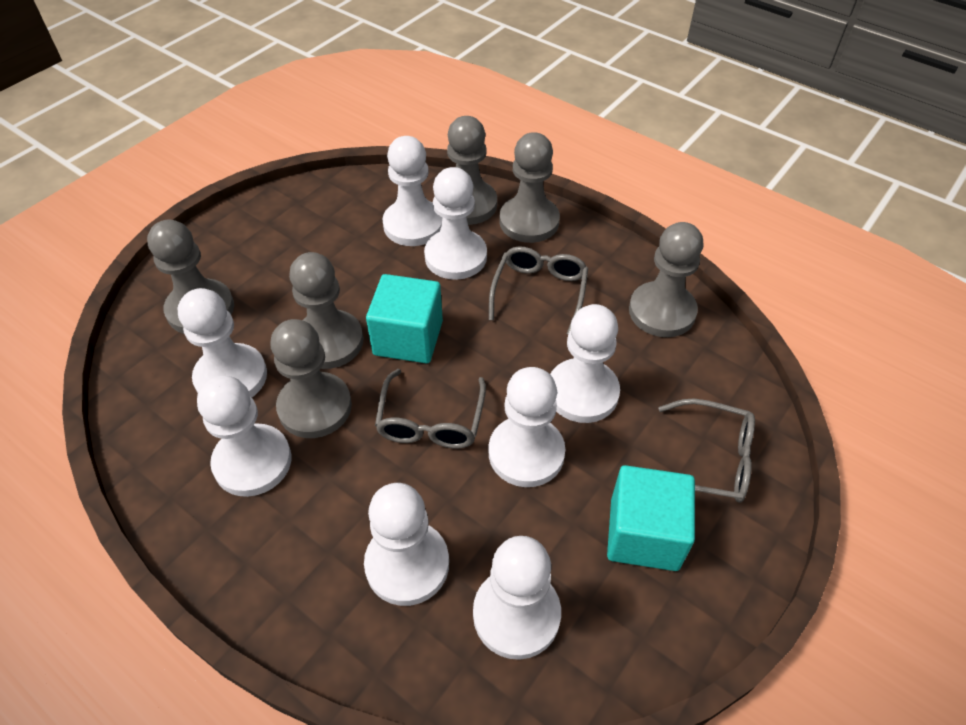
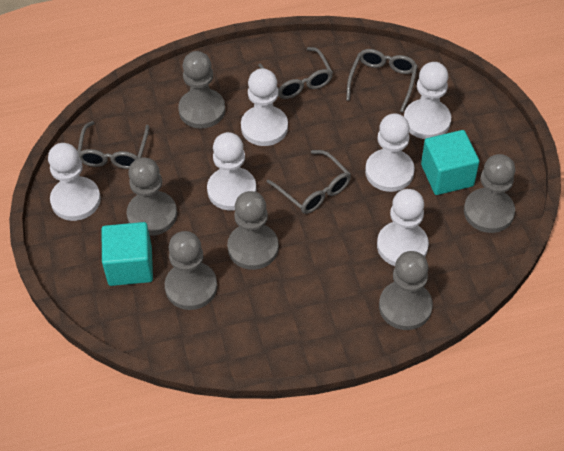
grey glasses: 3 -> 4
white pawn: 8 -> 6

